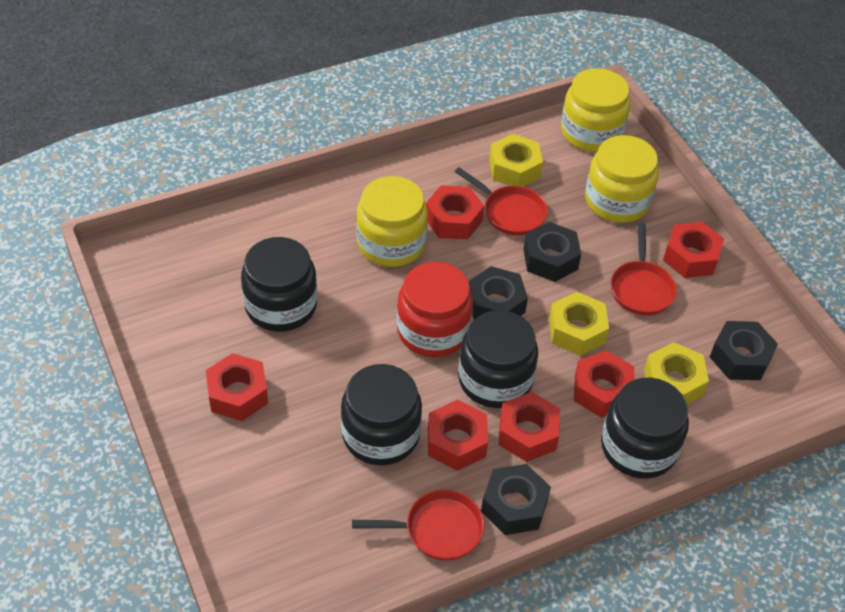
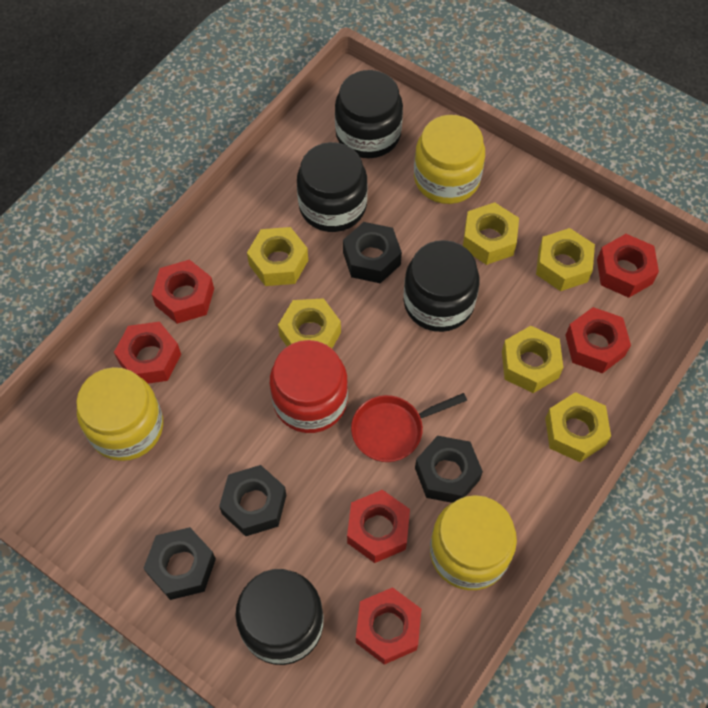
red pan: 3 -> 1
yellow nut: 3 -> 6

